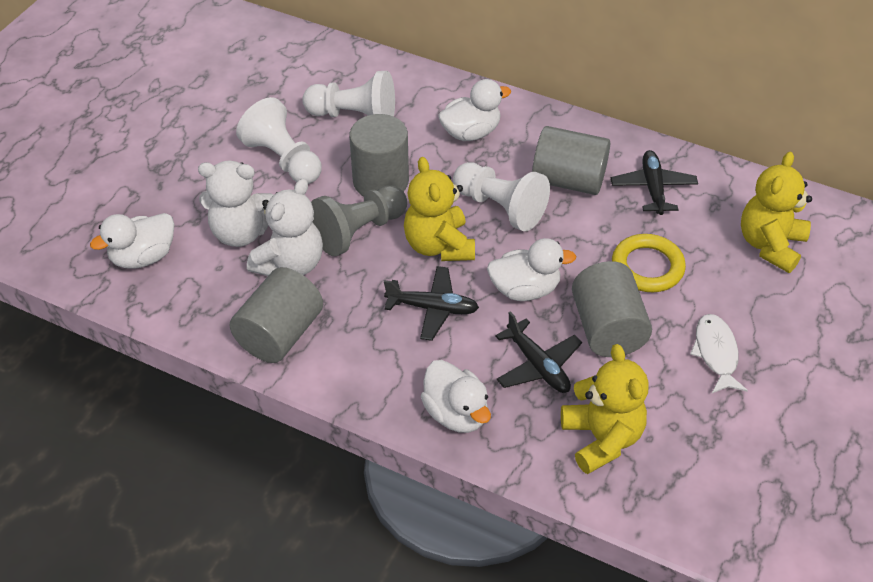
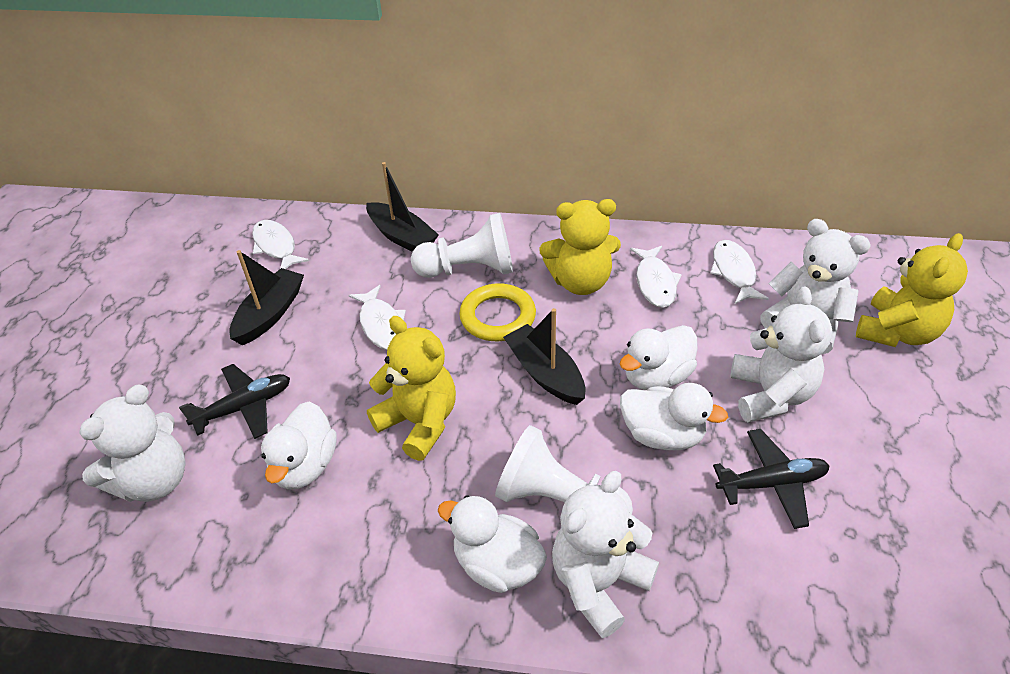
black boat: 0 -> 3
black plane: 3 -> 2
grey cylinder: 4 -> 0
grey pawn: 1 -> 0
white fish: 1 -> 4
white pawn: 3 -> 2
white teddy bear: 2 -> 4

